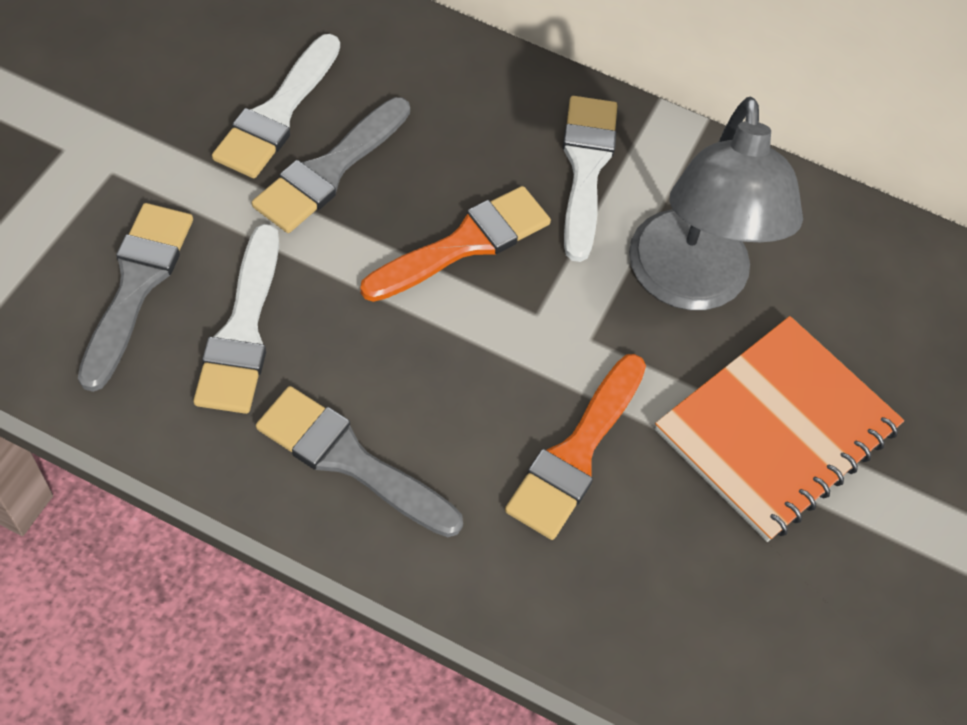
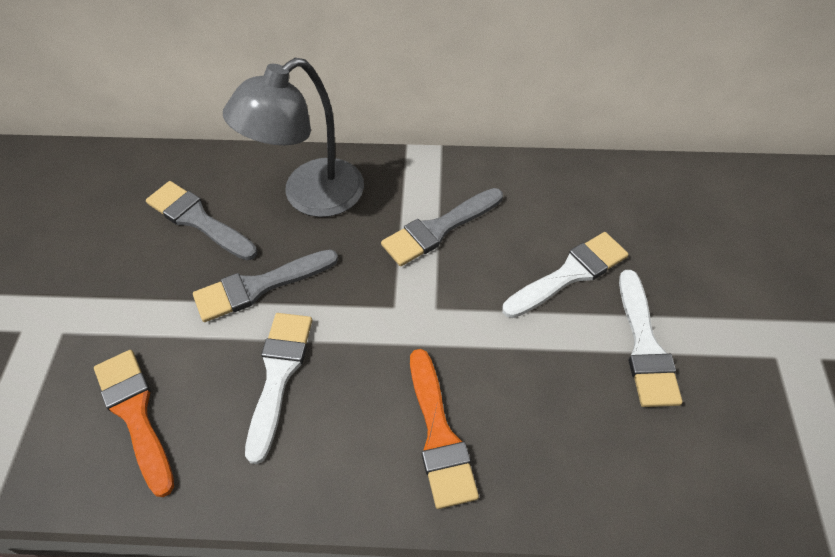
orange notebook: 1 -> 0

